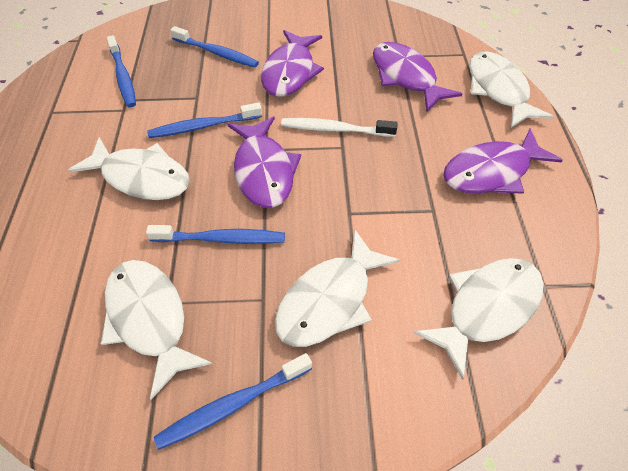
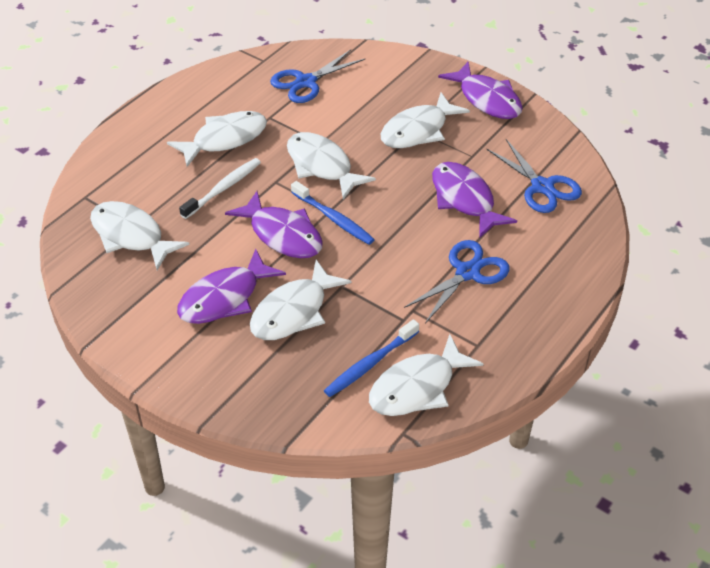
blue scissors: 0 -> 3
blue toothbrush: 5 -> 2
white fish: 5 -> 6

